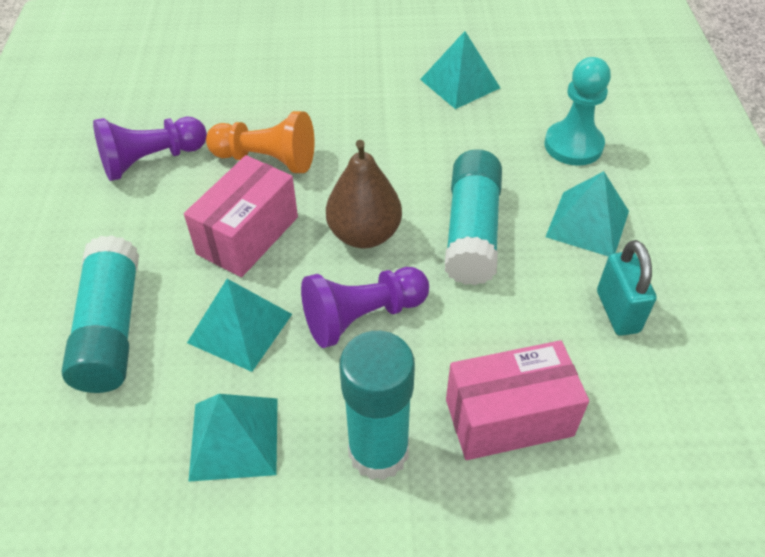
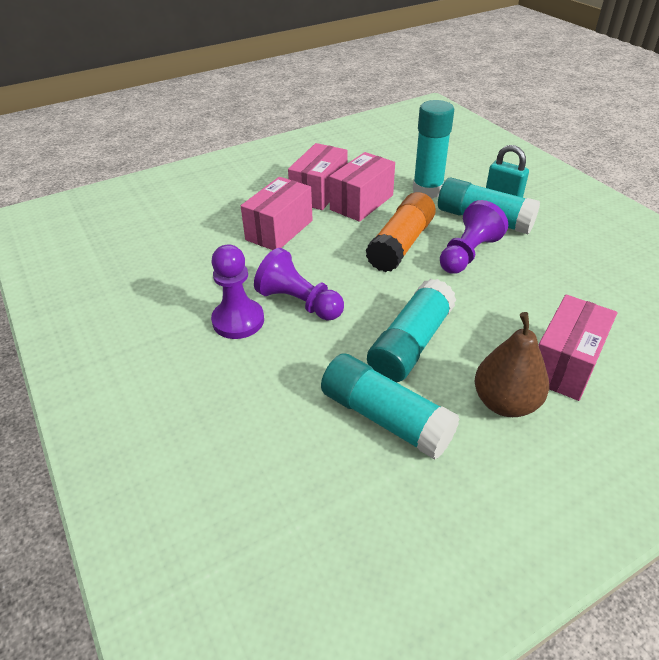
orange glue stick: 0 -> 1
orange pawn: 1 -> 0
pink box: 2 -> 4
purple pawn: 2 -> 3
turquoise glue stick: 3 -> 4
turquoise pawn: 1 -> 0
turquoise pyramid: 4 -> 0

